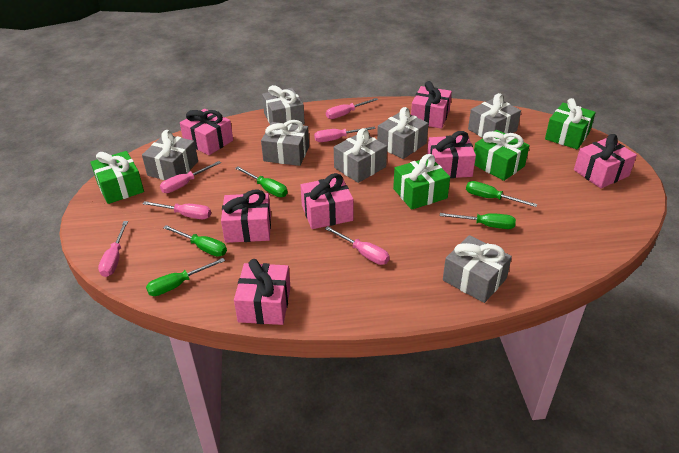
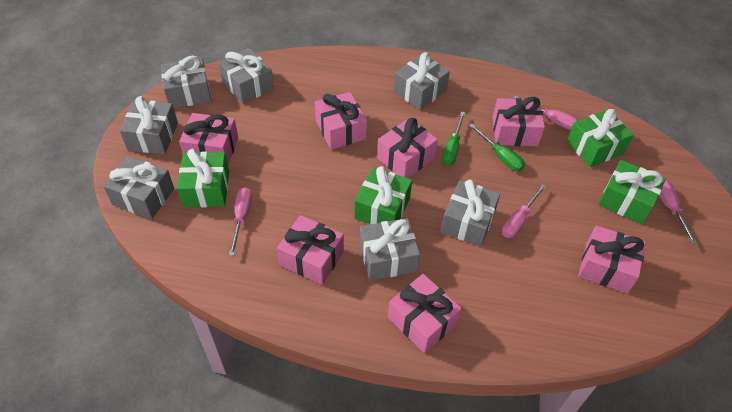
green screwdriver: 5 -> 2
pink screwdriver: 6 -> 4

